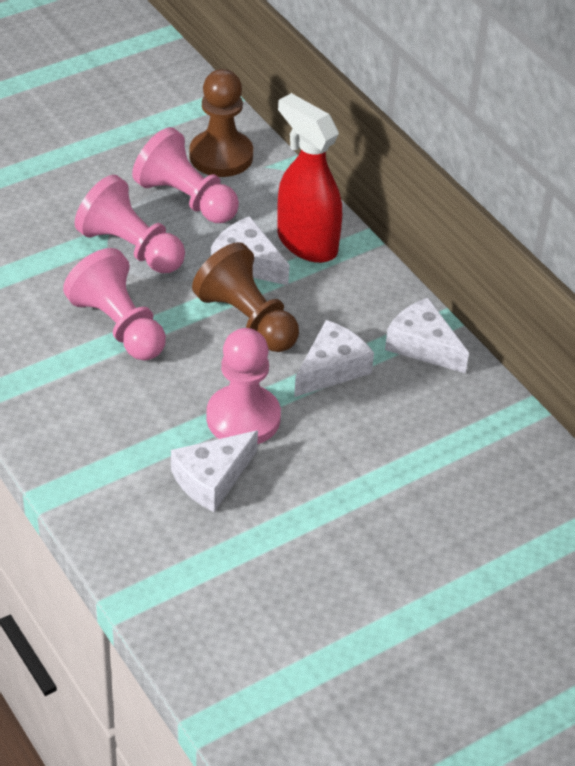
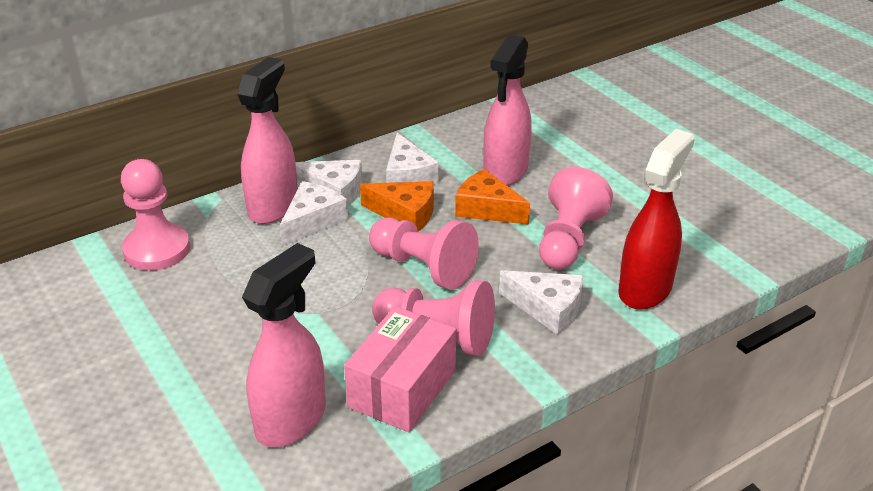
brown pawn: 2 -> 0
orange cheese: 0 -> 2
pink box: 0 -> 1
pink spray bottle: 0 -> 3

